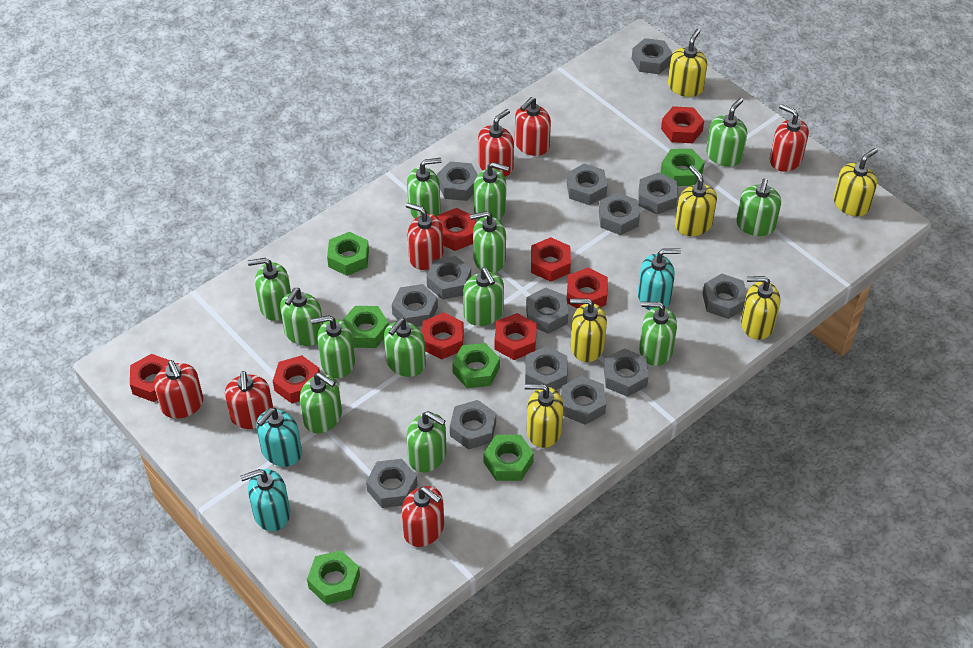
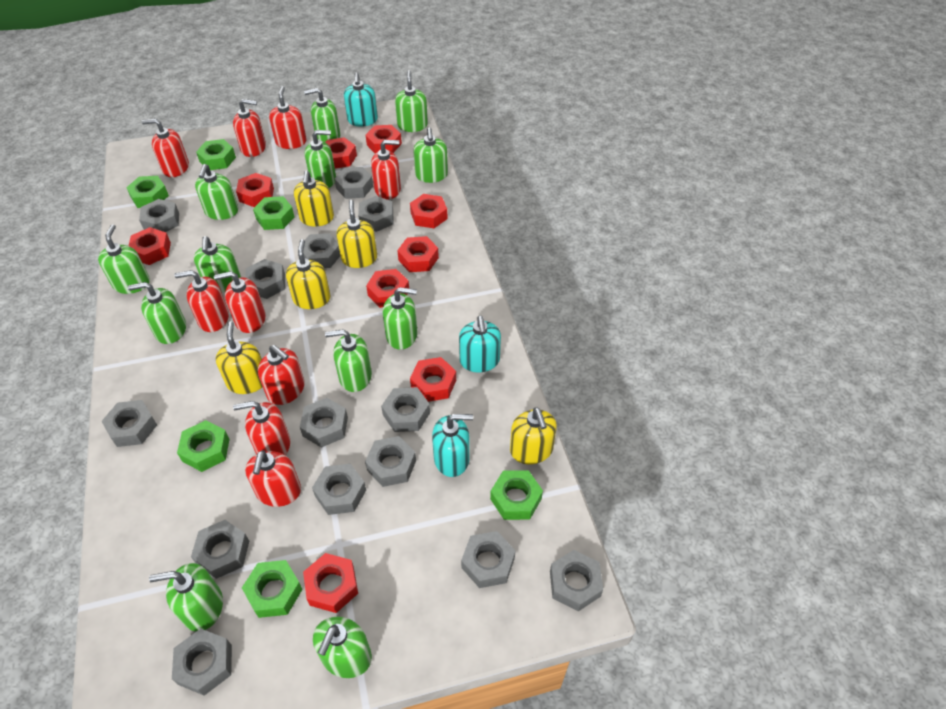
green soap dispenser: 13 -> 12
red nut: 8 -> 9
red soap dispenser: 7 -> 9
yellow soap dispenser: 6 -> 5

